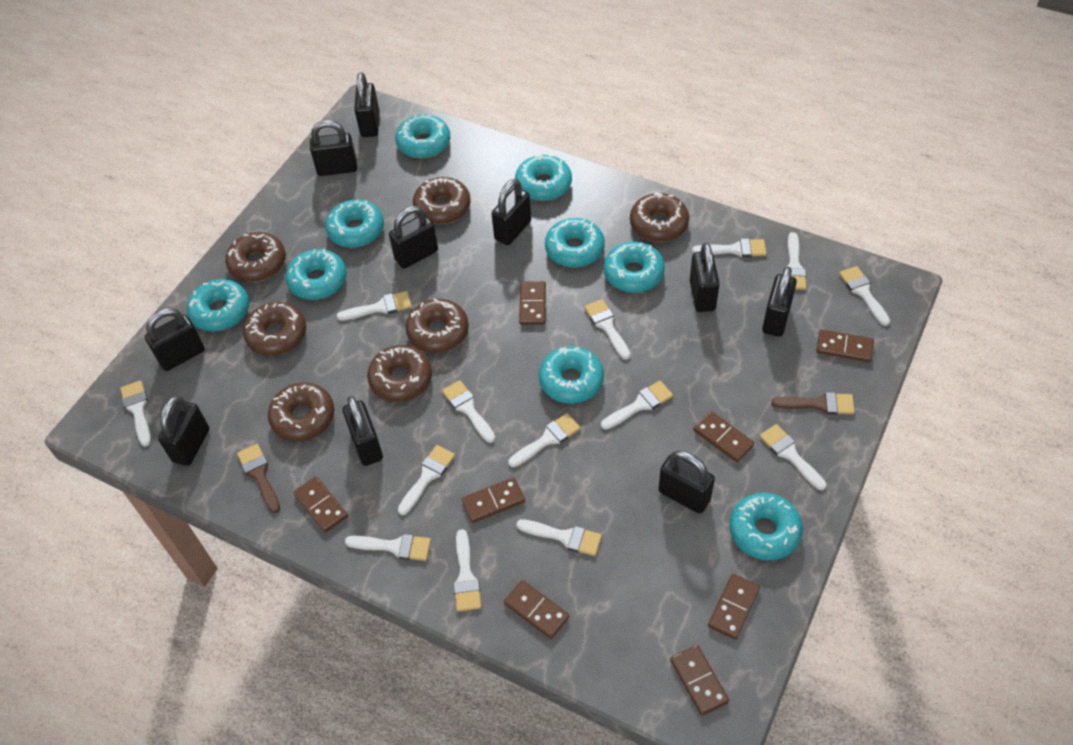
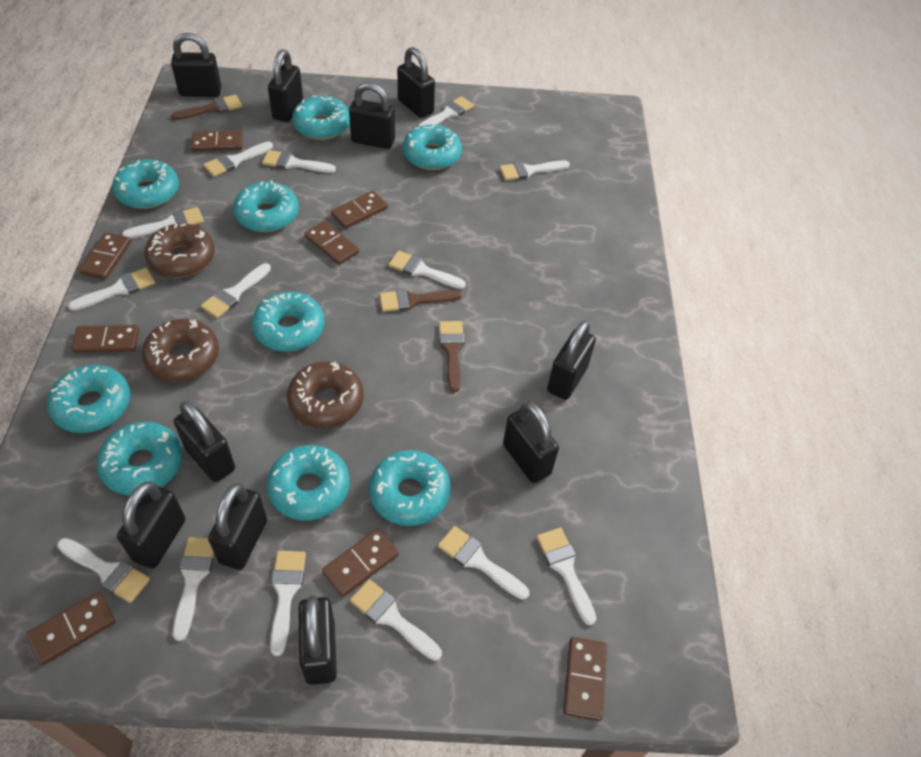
brown brush: 2 -> 3
brown donut: 7 -> 3

